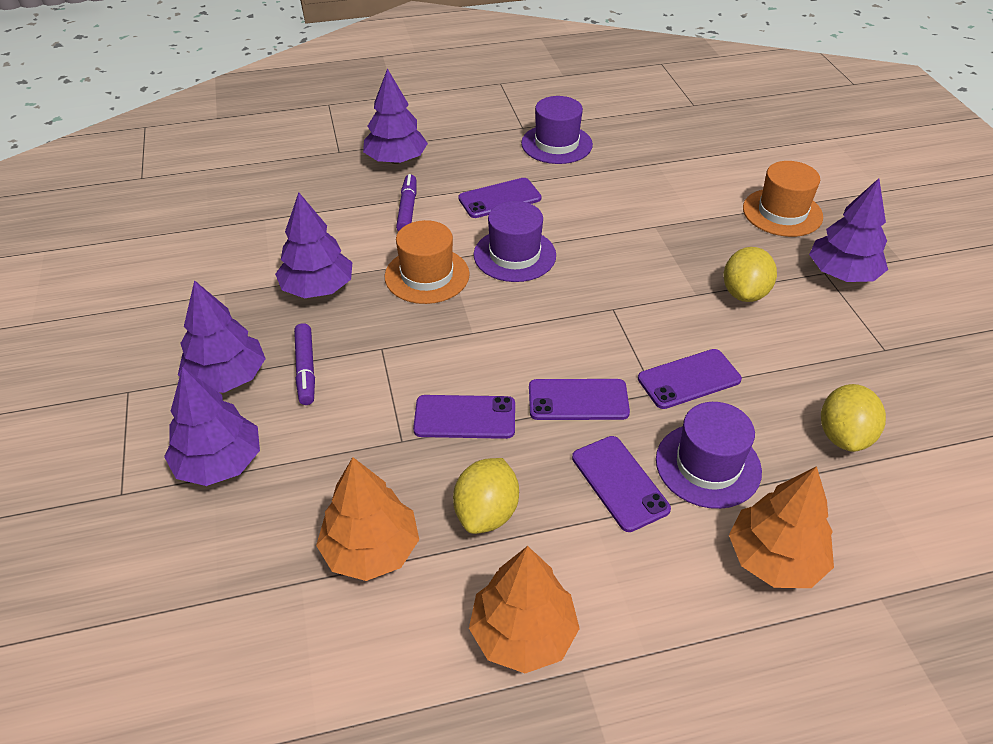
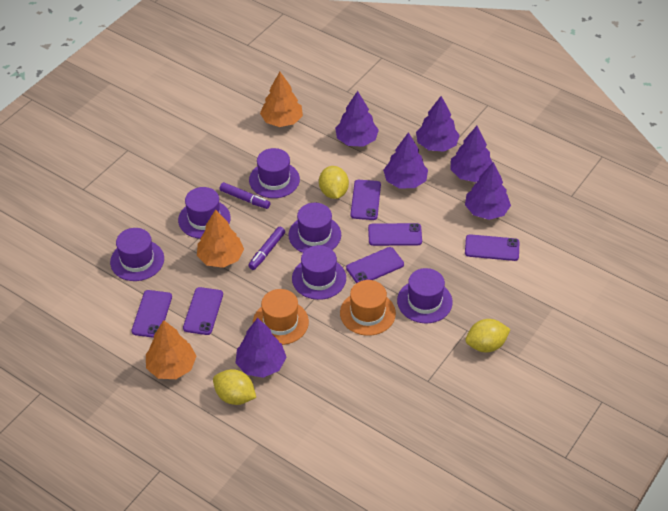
purple hat: 3 -> 6
purple phone: 5 -> 6
purple tree: 5 -> 6

